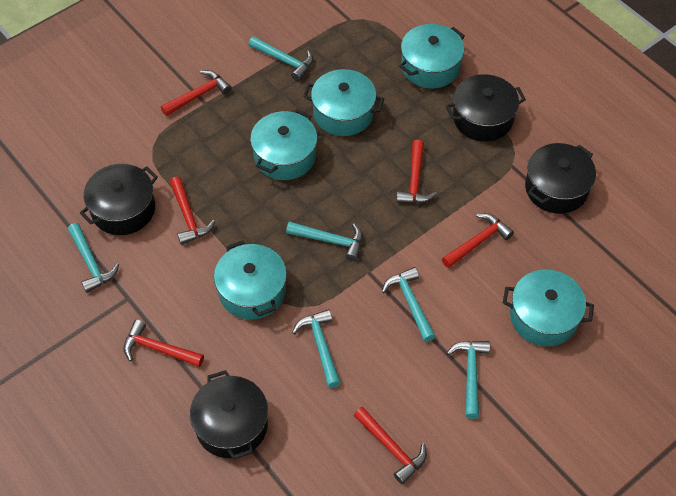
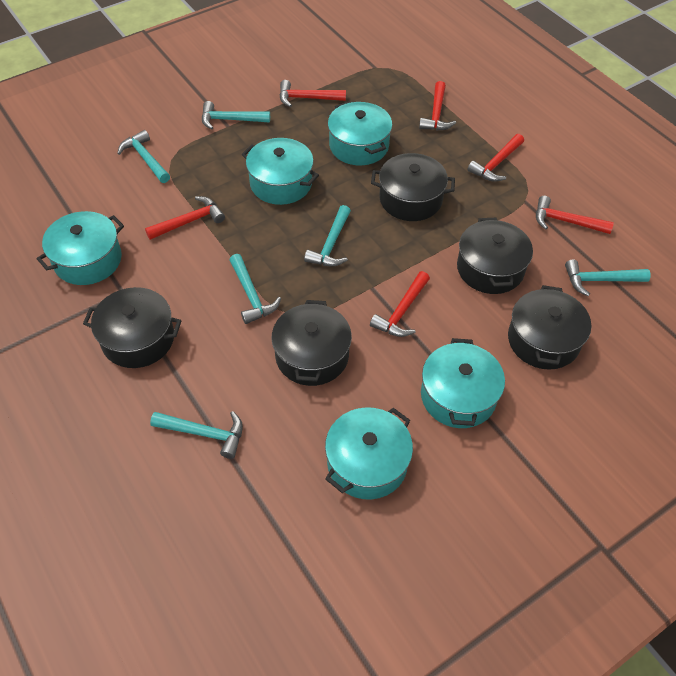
black pot: 4 -> 5

